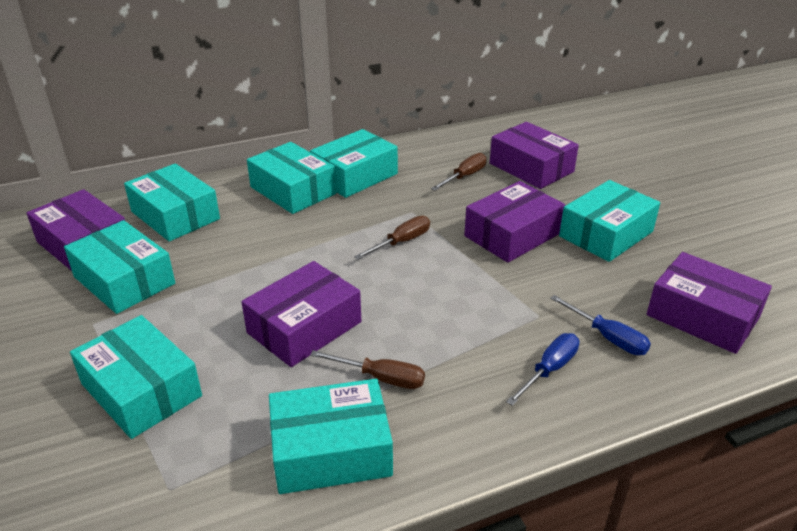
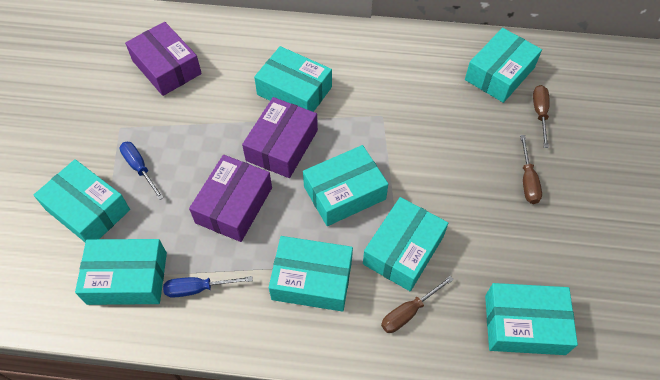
purple box: 5 -> 3
turquoise box: 7 -> 8

